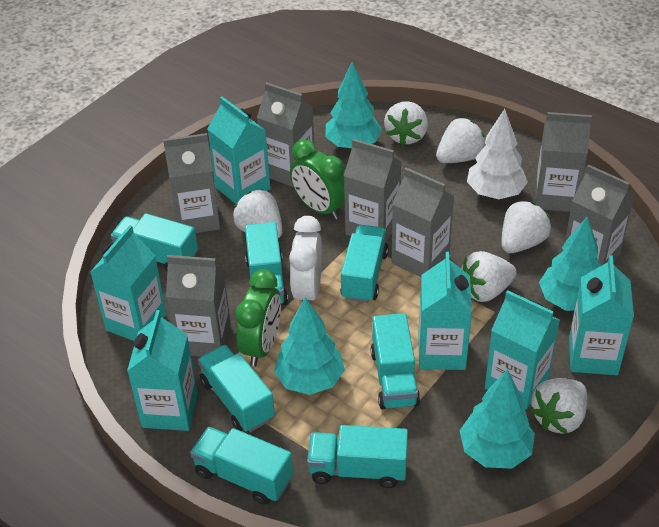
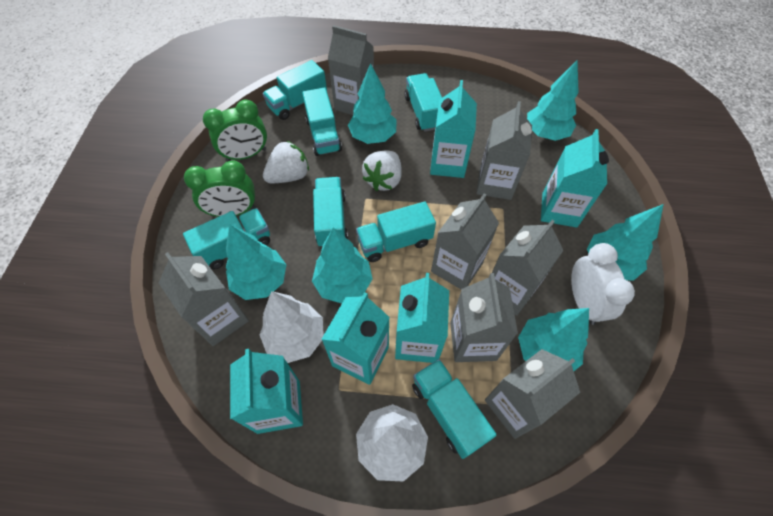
turquoise carton: 6 -> 5
turquoise tree: 4 -> 6
white strawberry: 6 -> 2
white tree: 1 -> 2

